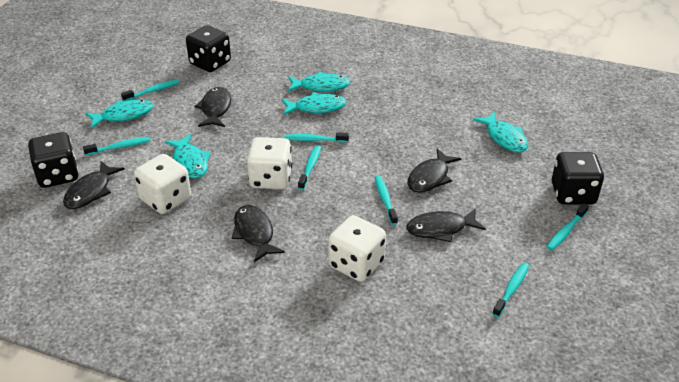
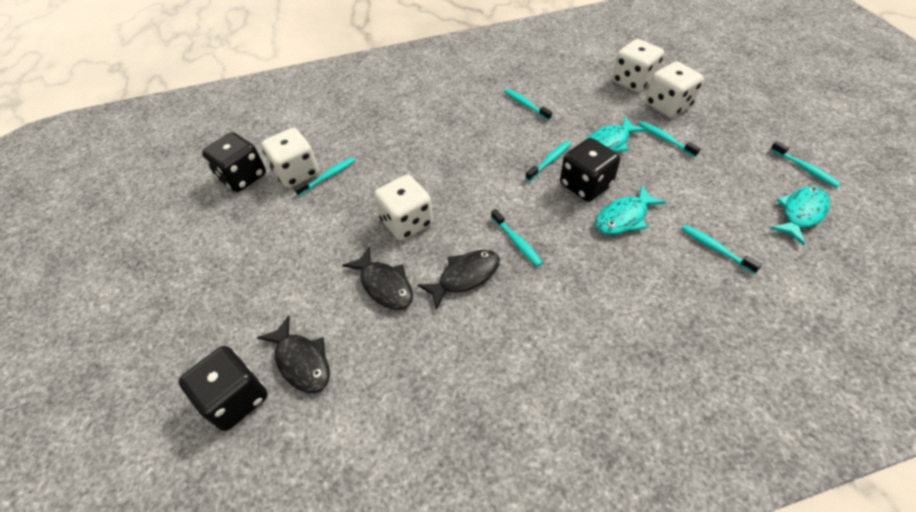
black fish: 5 -> 3
turquoise fish: 5 -> 3
white dice: 3 -> 4

